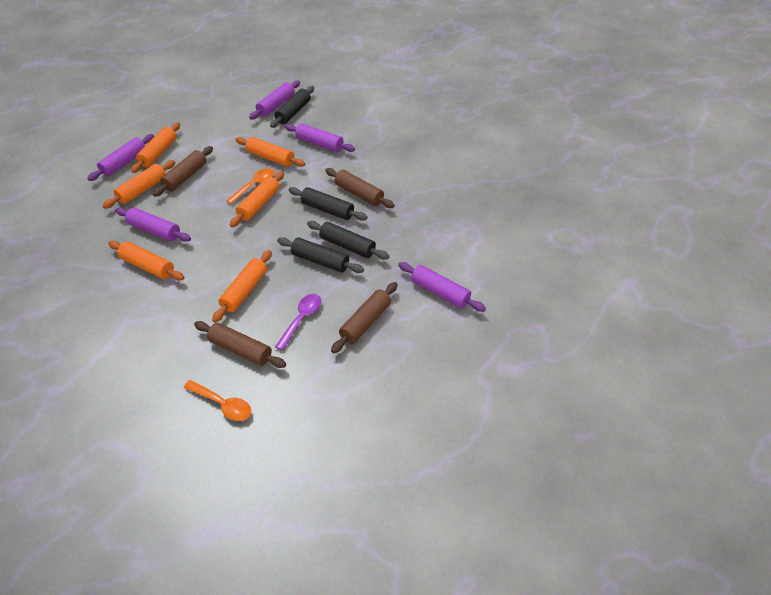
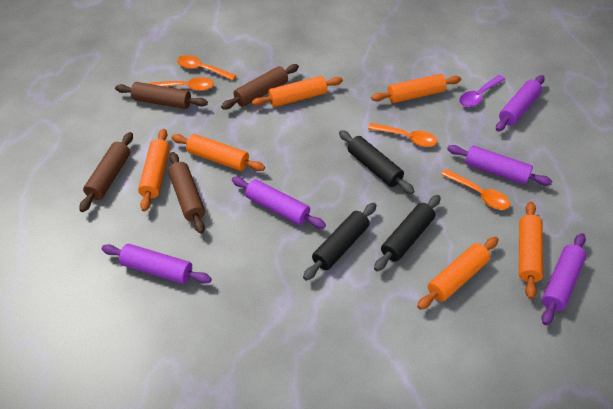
black rolling pin: 4 -> 3
orange spoon: 2 -> 4

